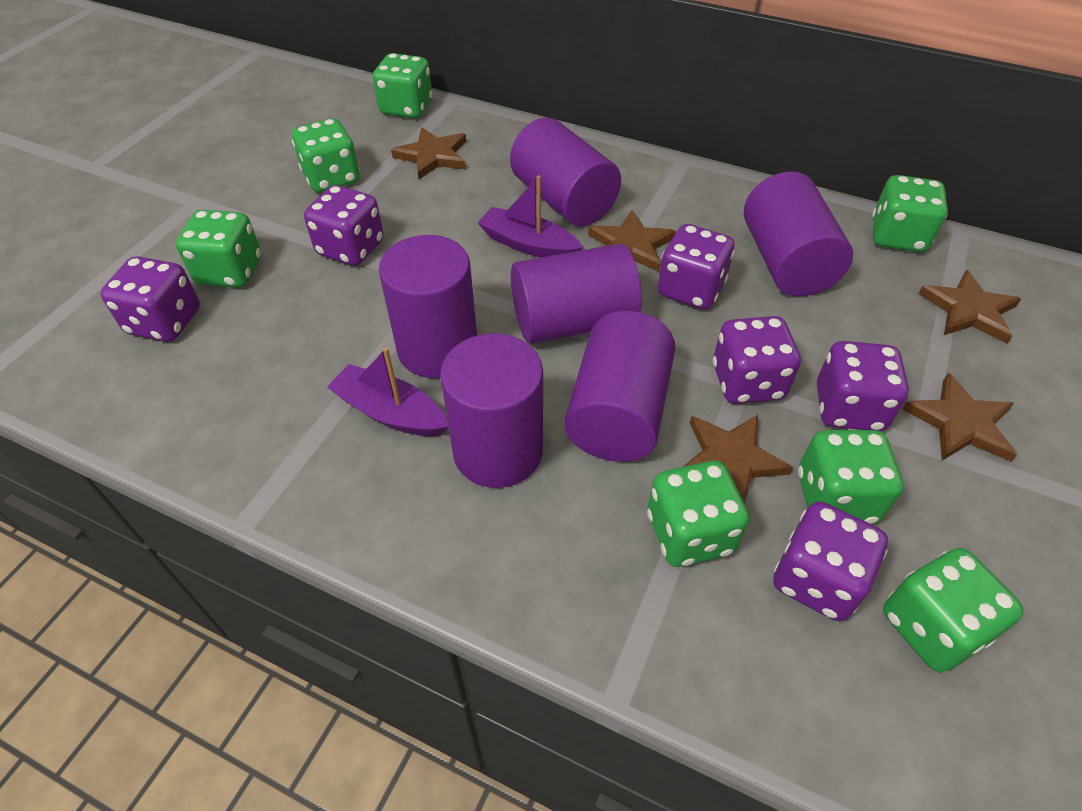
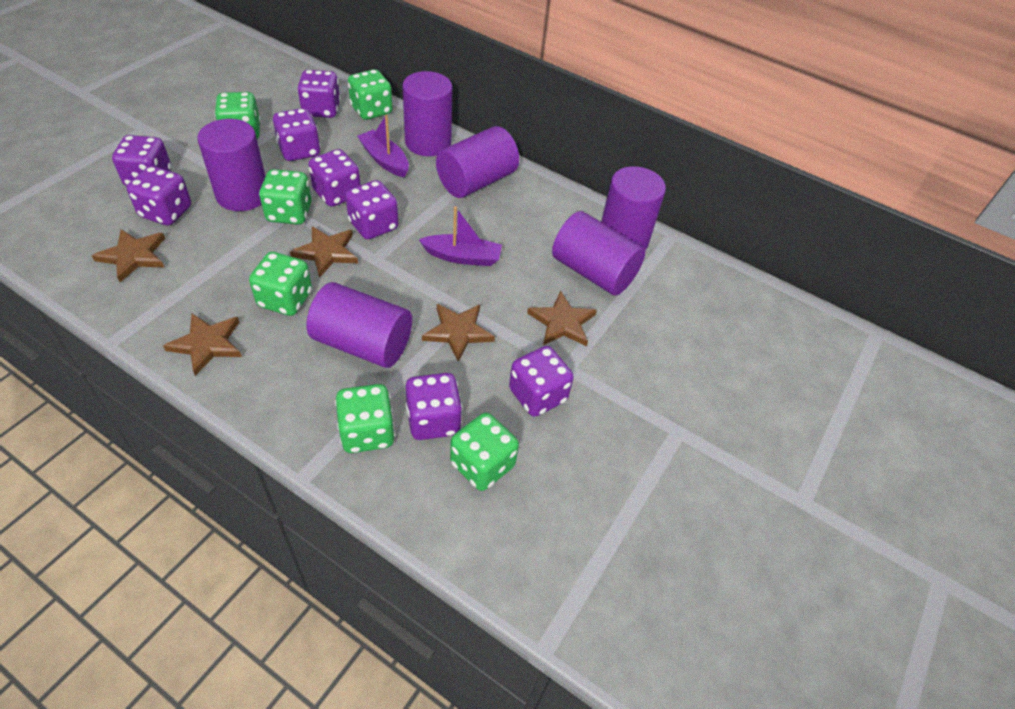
green dice: 7 -> 6
purple dice: 6 -> 8

